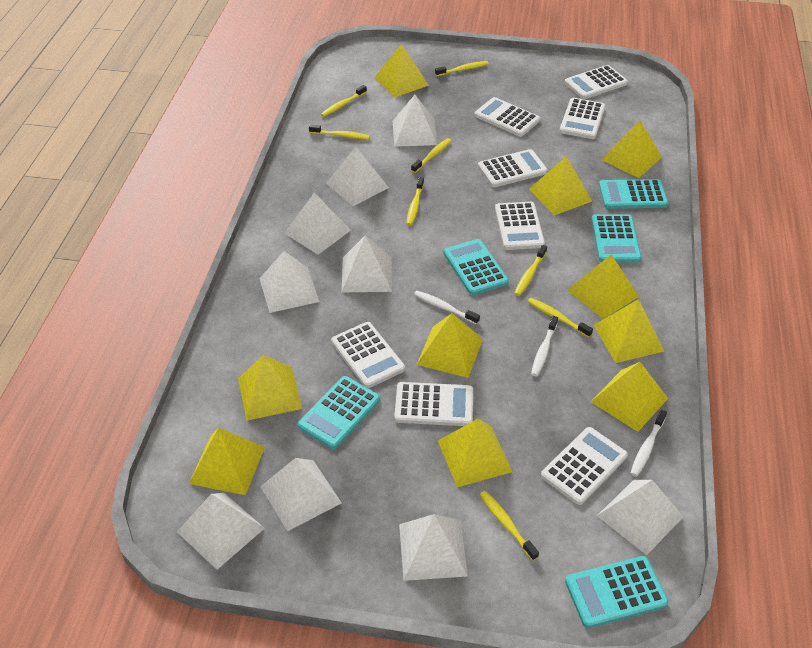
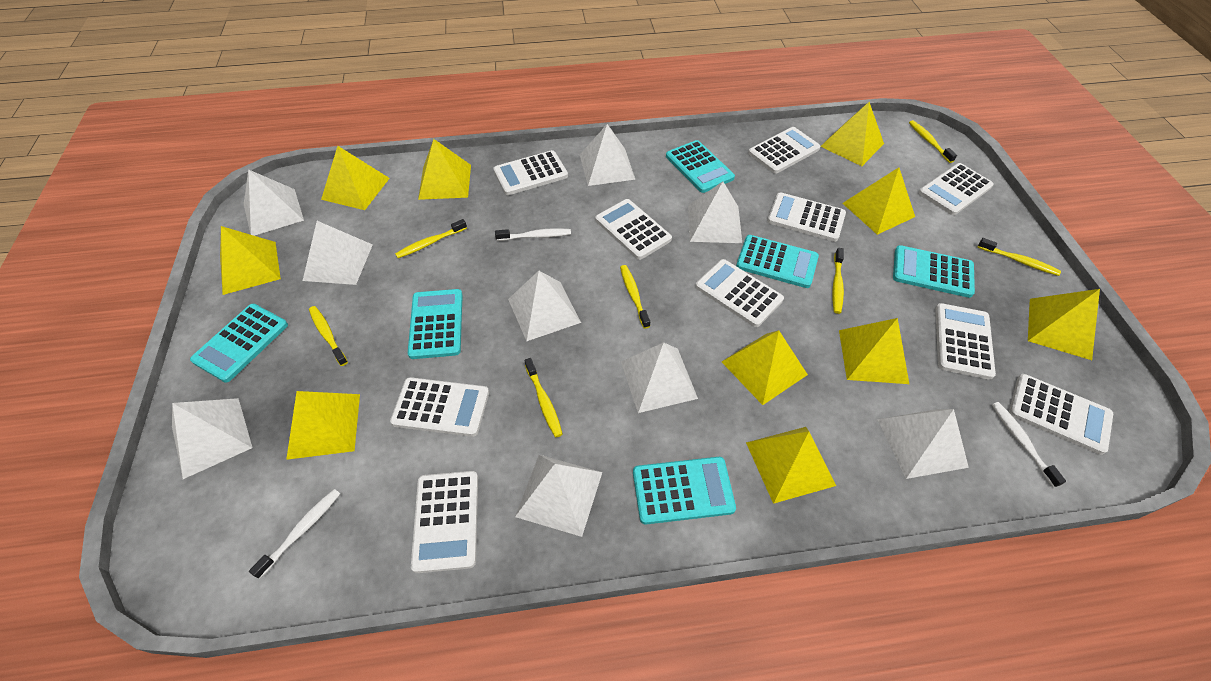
turquoise calculator: 5 -> 6
white calculator: 8 -> 10
yellow toothbrush: 8 -> 7

